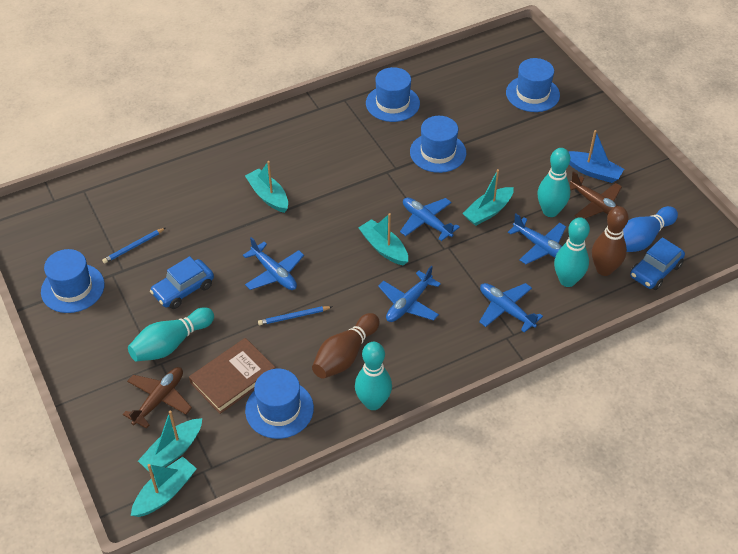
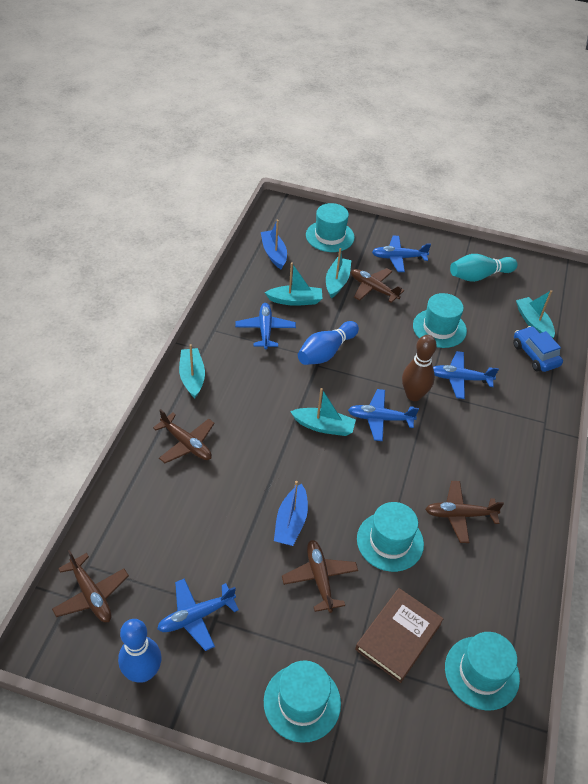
blue boat: 1 -> 2
blue bowling pin: 1 -> 2
blue car: 2 -> 1
blue hat: 5 -> 0
blue pencil: 2 -> 0
brown bowling pin: 2 -> 1
brown plane: 2 -> 5
turquoise bowling pin: 4 -> 1
turquoise hat: 0 -> 5

